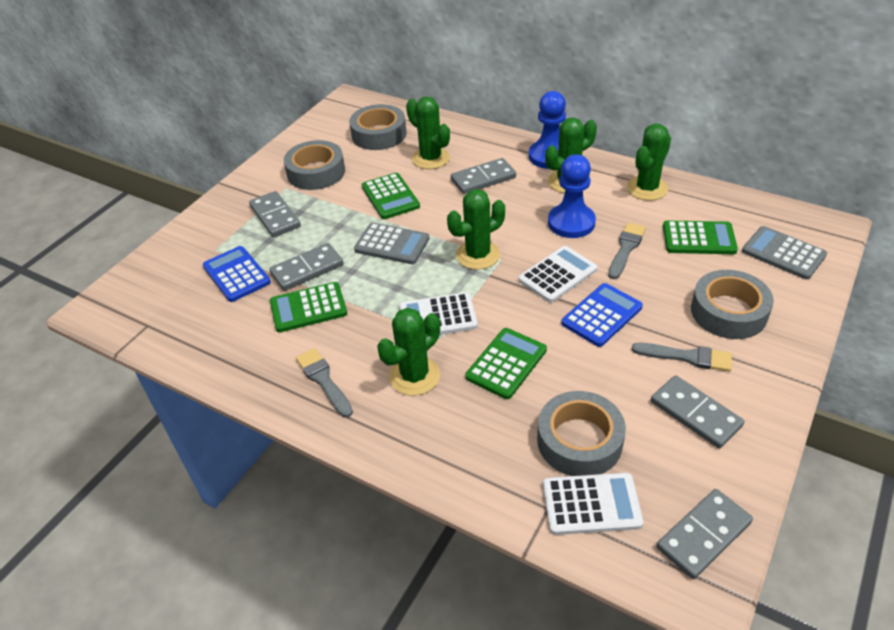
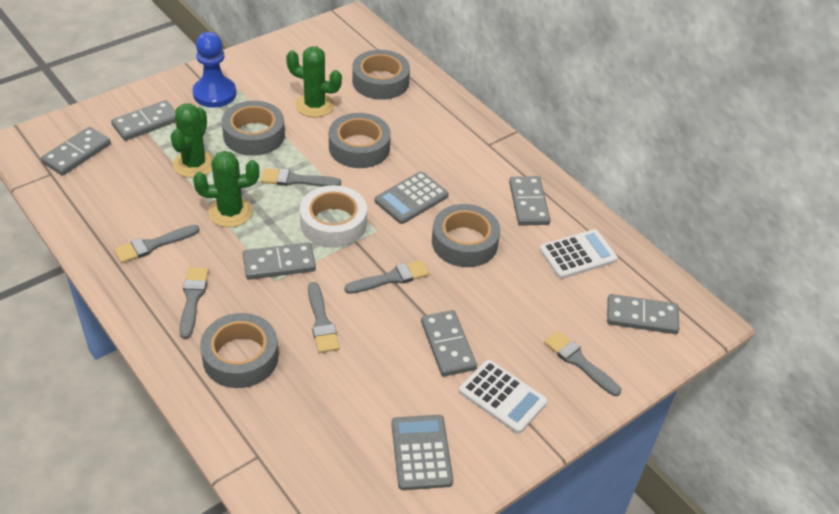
blue calculator: 2 -> 0
blue pawn: 2 -> 1
green cactus: 5 -> 3
green calculator: 4 -> 0
grey brush: 3 -> 6
grey domino: 5 -> 6
grey tape: 4 -> 5
white calculator: 3 -> 2
white tape: 0 -> 1

